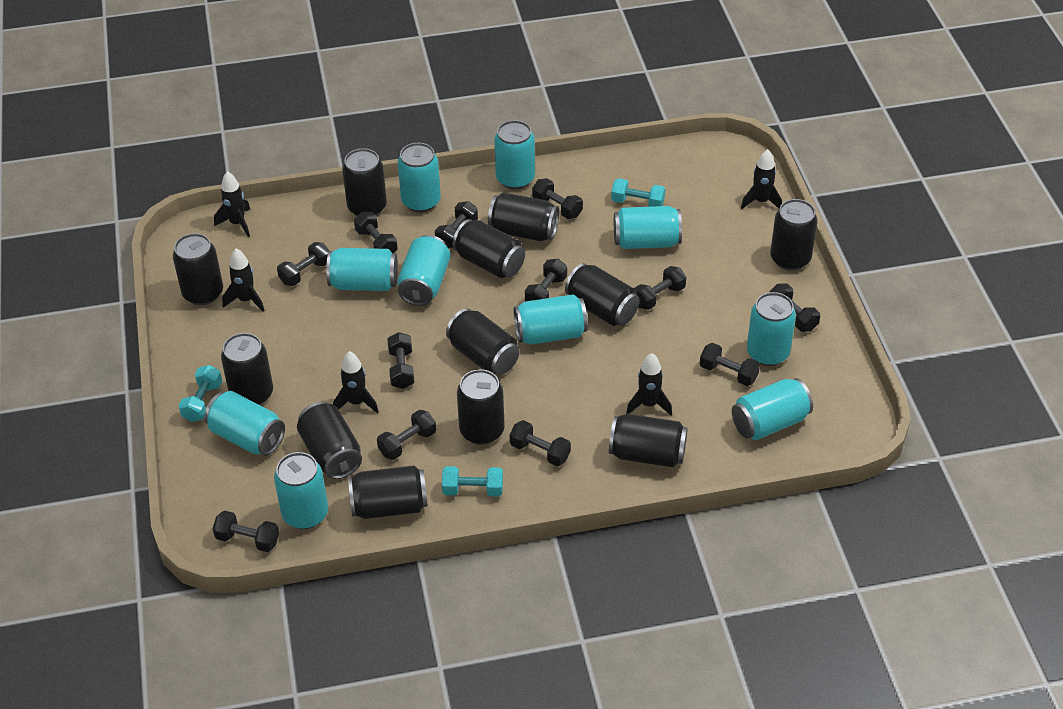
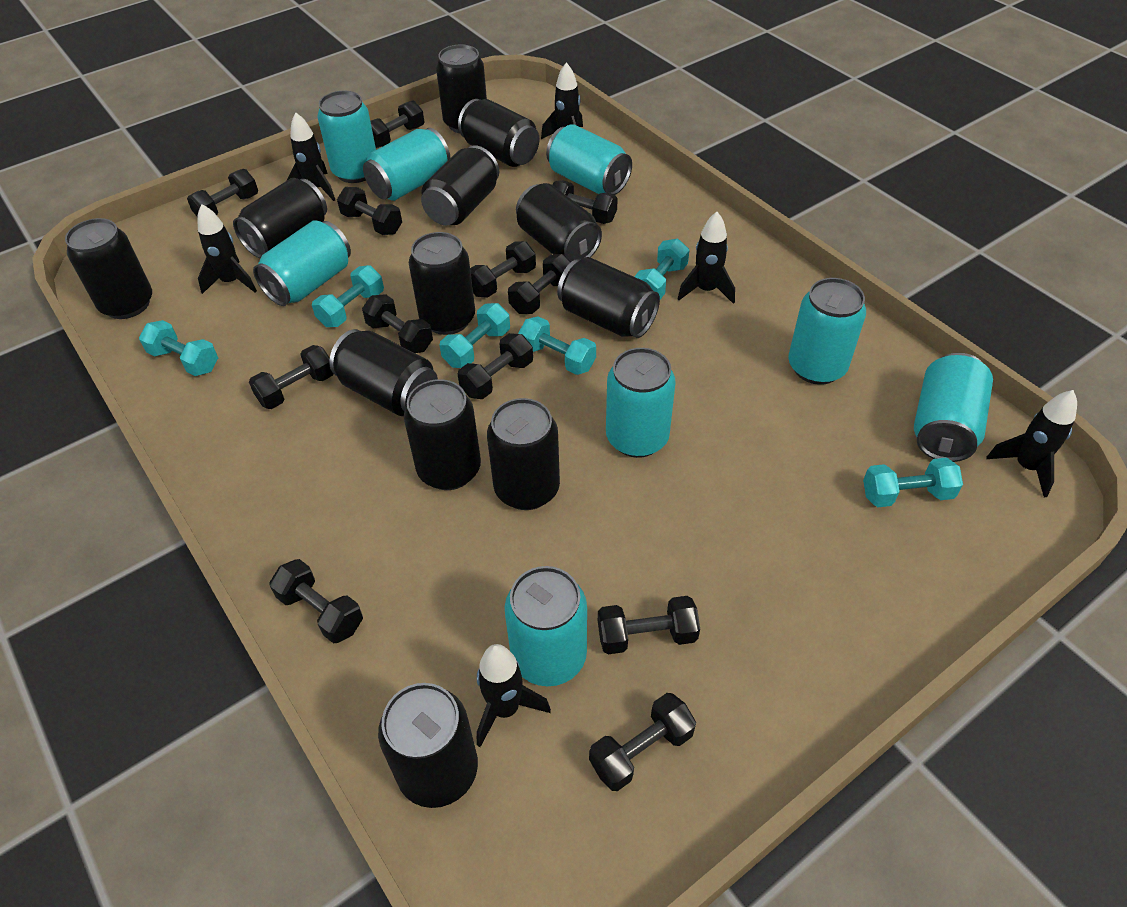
black rocket: 5 -> 6
turquoise can: 10 -> 8
turquoise dumbbell: 3 -> 6

